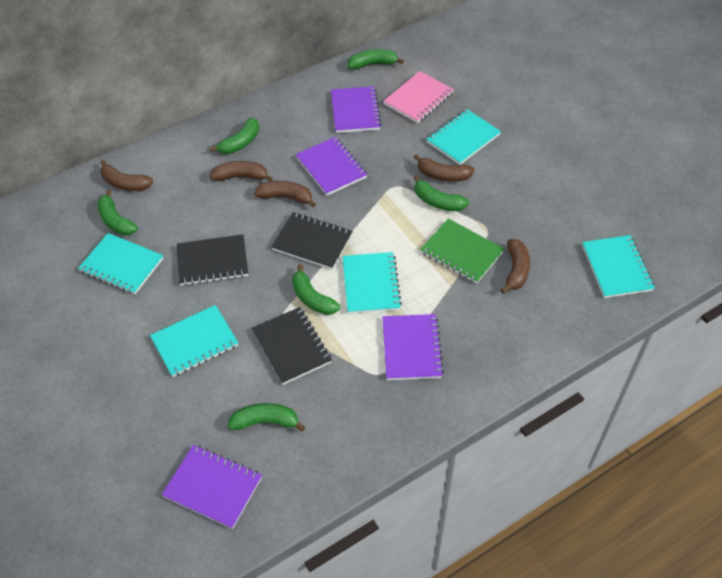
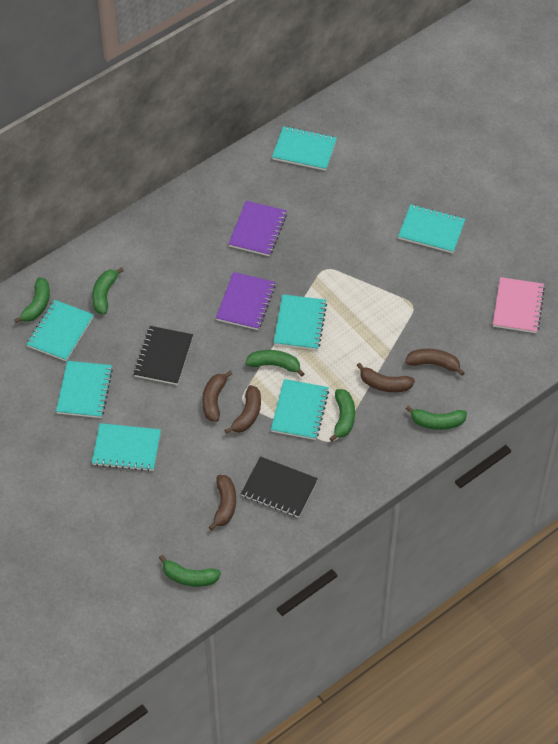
black notebook: 3 -> 2
green notebook: 1 -> 0
purple notebook: 4 -> 2
turquoise notebook: 5 -> 7

